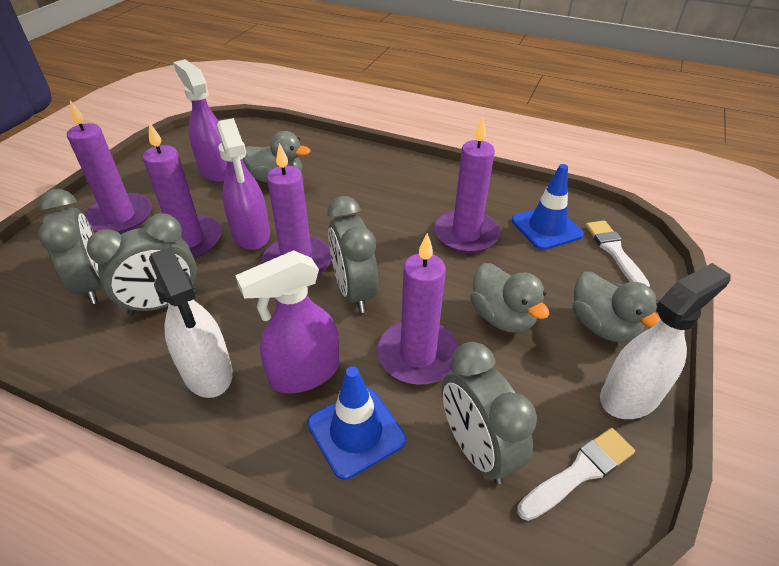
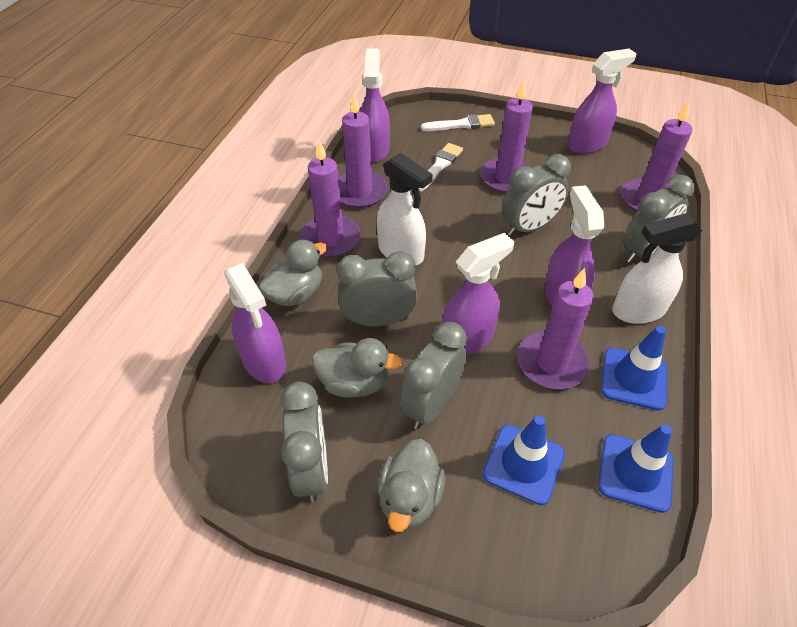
blue traffic cone: 2 -> 3
grey clock: 4 -> 5
purple spray bottle: 3 -> 5

